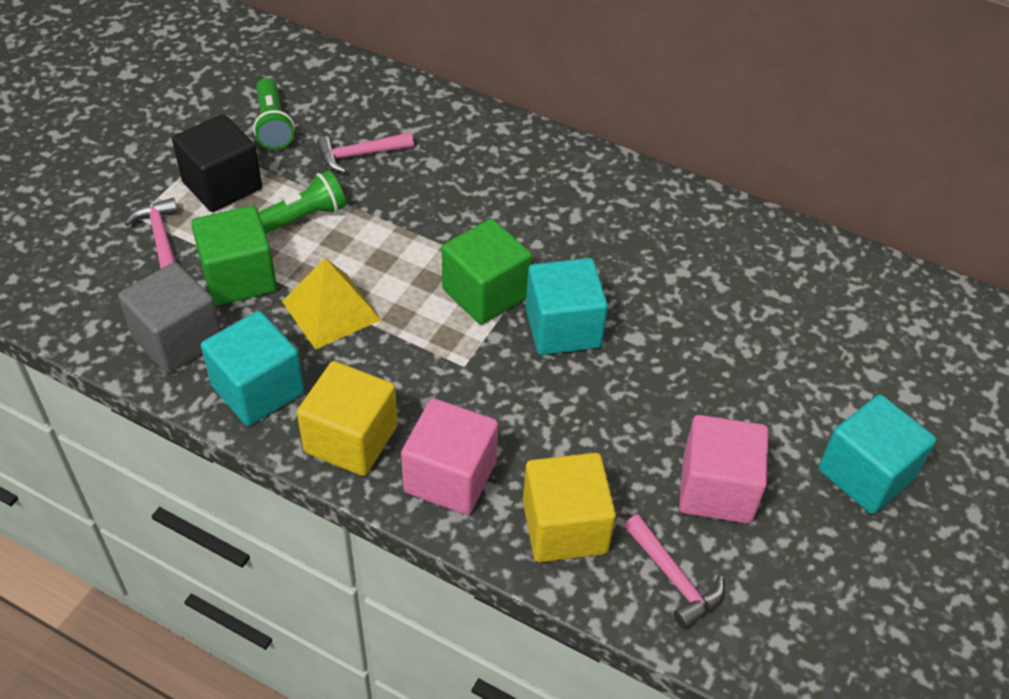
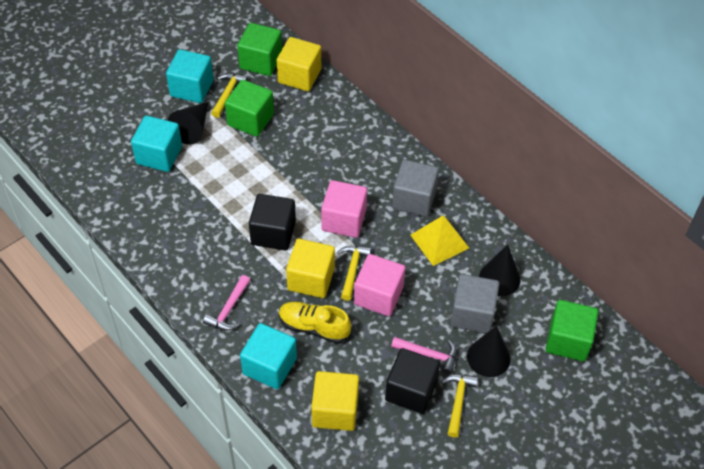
black cone: 0 -> 3
black cube: 1 -> 2
green cube: 2 -> 3
green flashlight: 2 -> 0
grey cube: 1 -> 2
pink hammer: 3 -> 2
yellow cube: 2 -> 3
yellow hammer: 0 -> 3
yellow shoe: 0 -> 1

